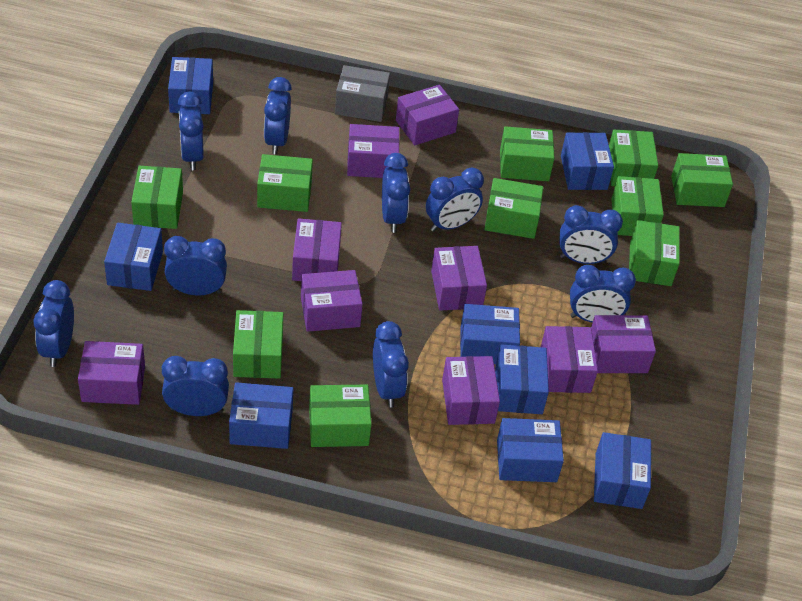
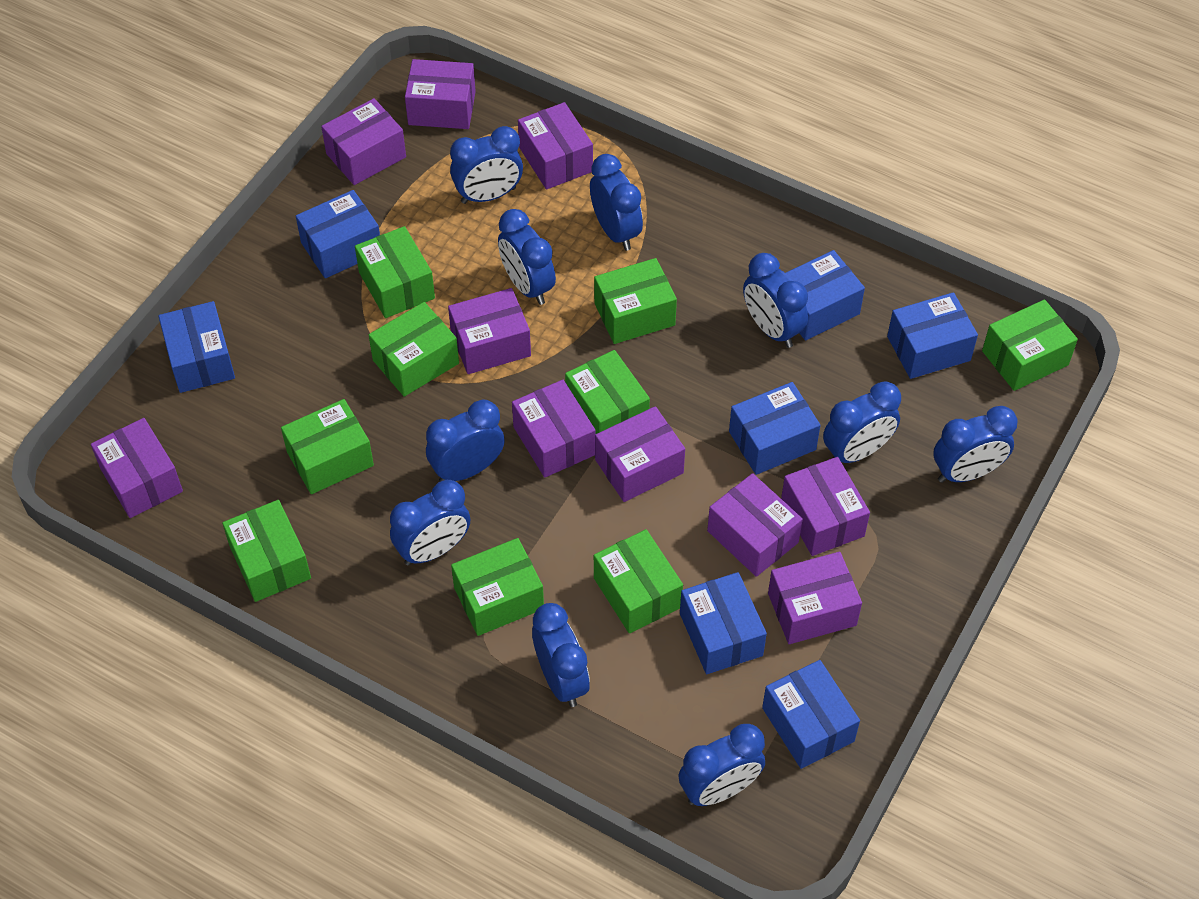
blue box: 8 -> 7
green box: 10 -> 9
grey box: 1 -> 0
purple box: 9 -> 10

